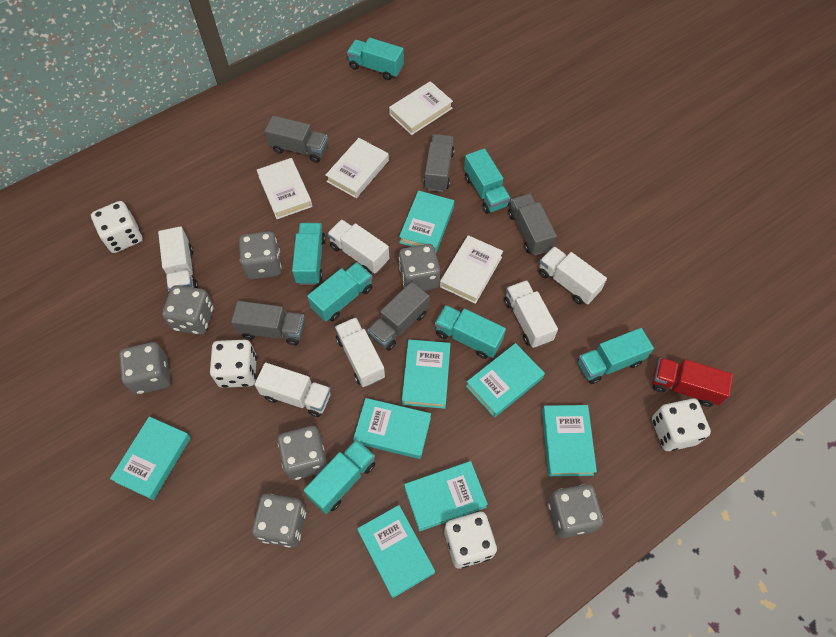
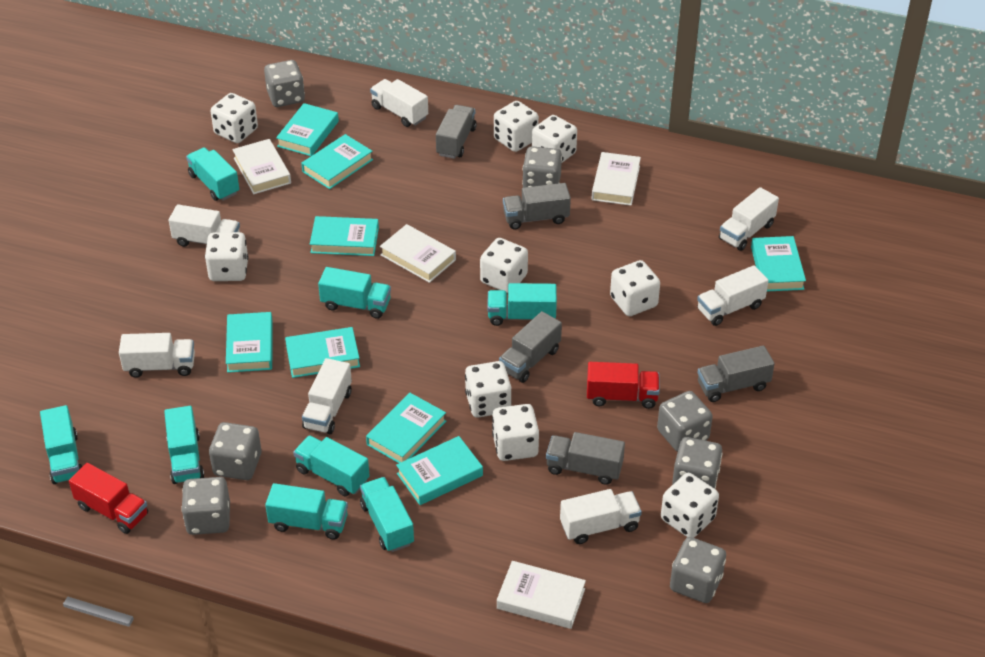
red truck: 1 -> 2
turquoise truck: 7 -> 8
white dice: 4 -> 9
white truck: 6 -> 7

